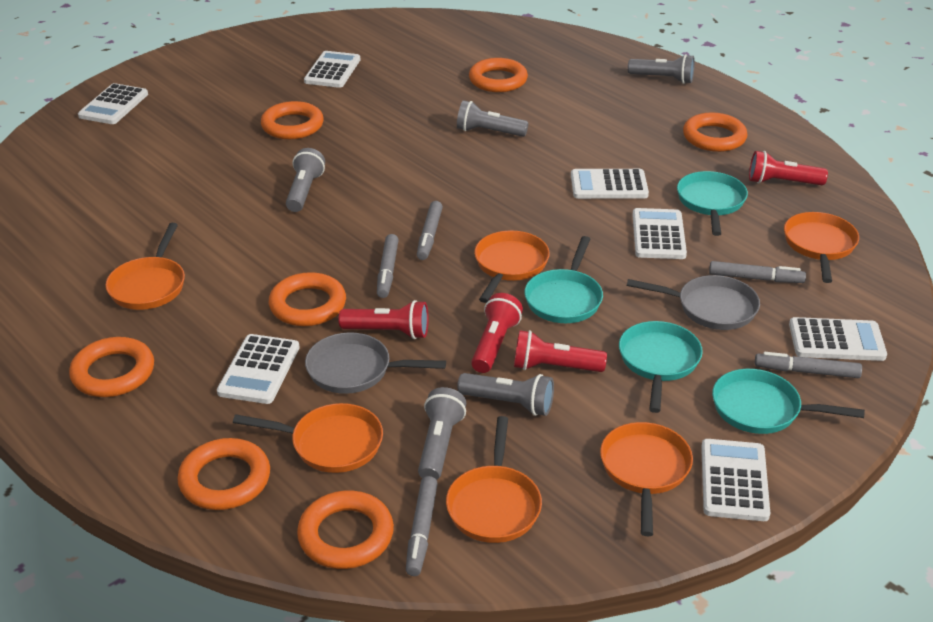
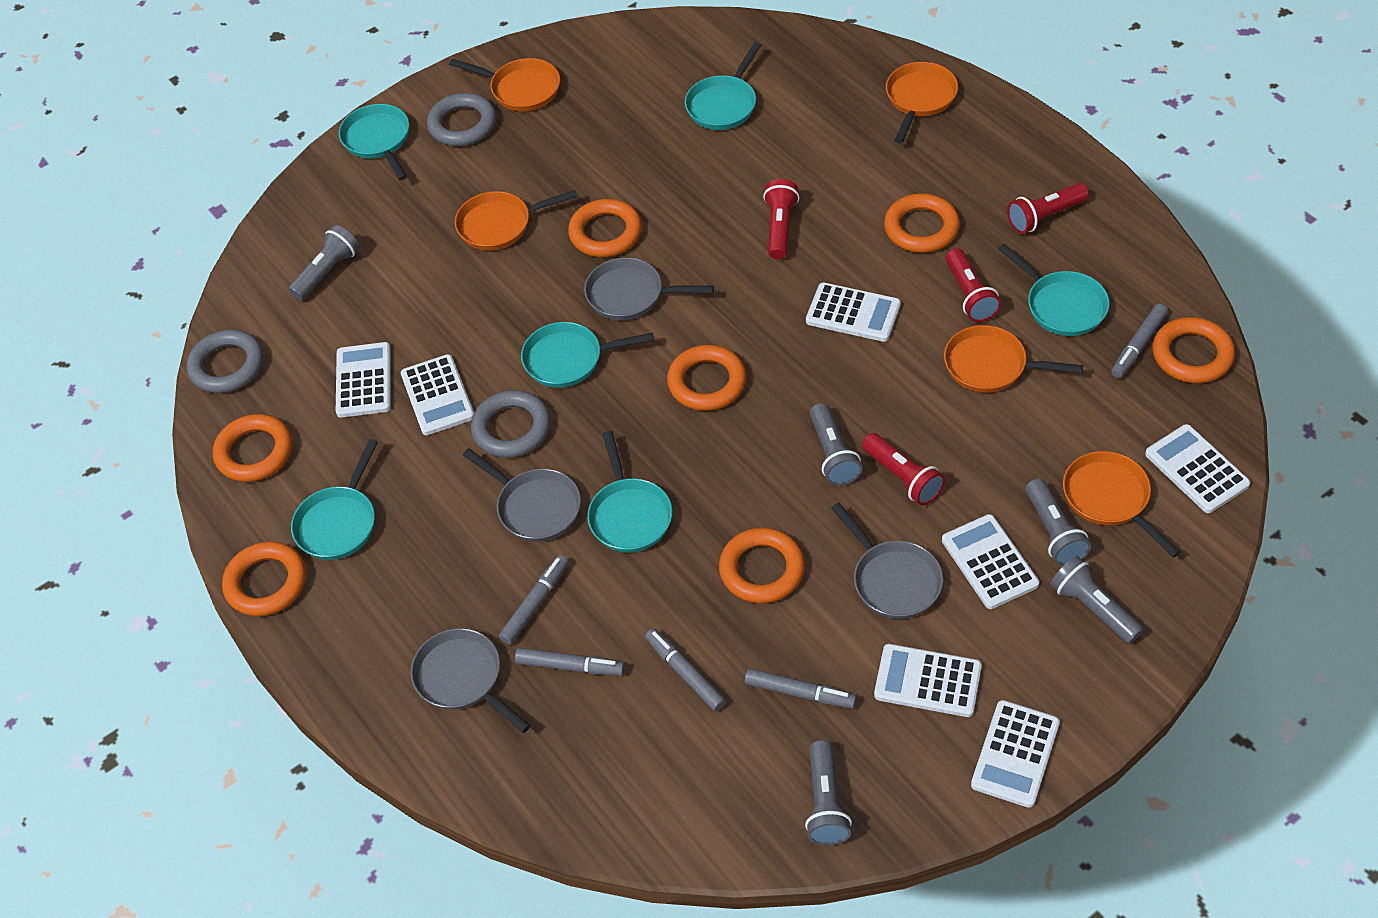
grey pan: 2 -> 4
grey ring: 0 -> 3
orange pan: 6 -> 5
turquoise pan: 4 -> 6

